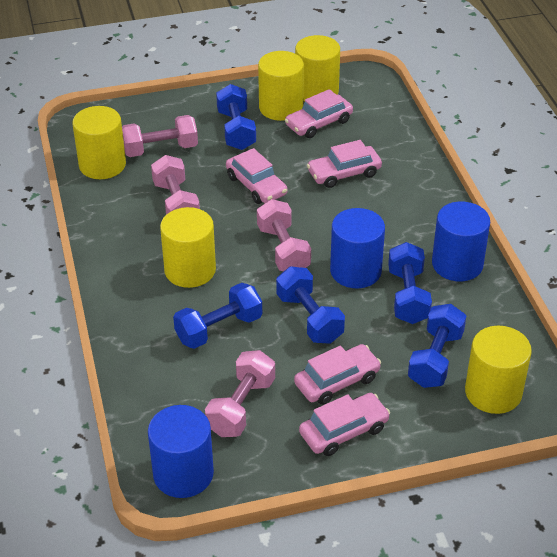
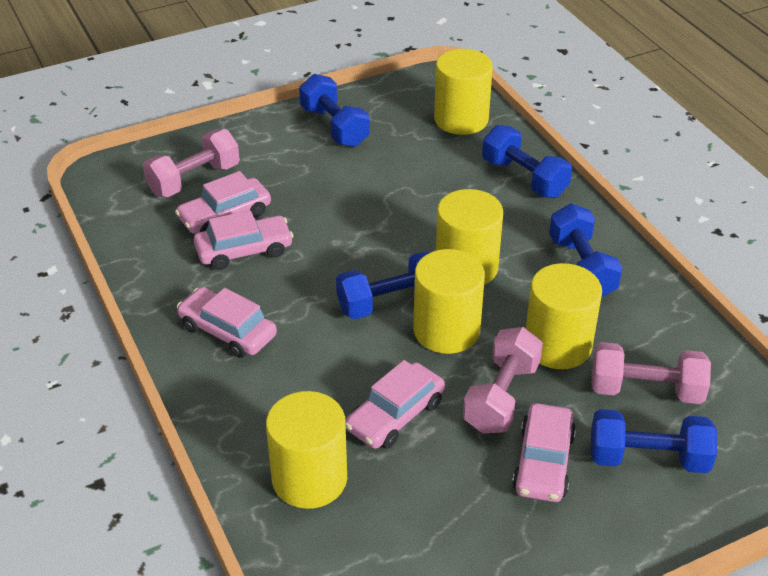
blue cylinder: 3 -> 0
pink dumbbell: 4 -> 3

